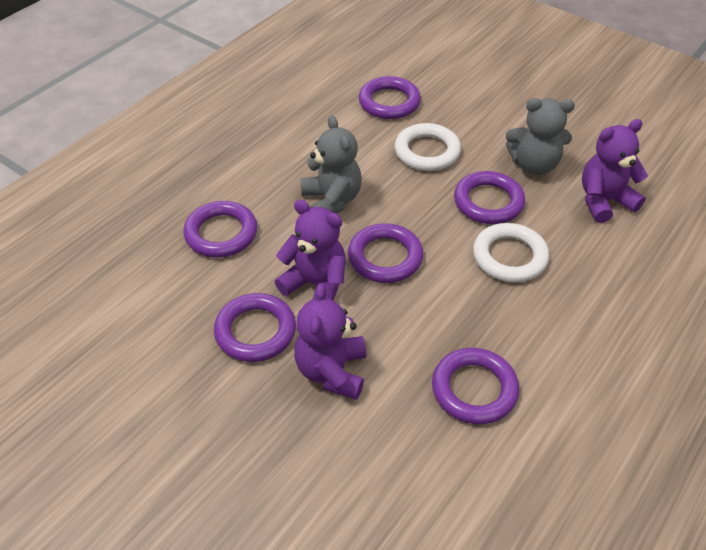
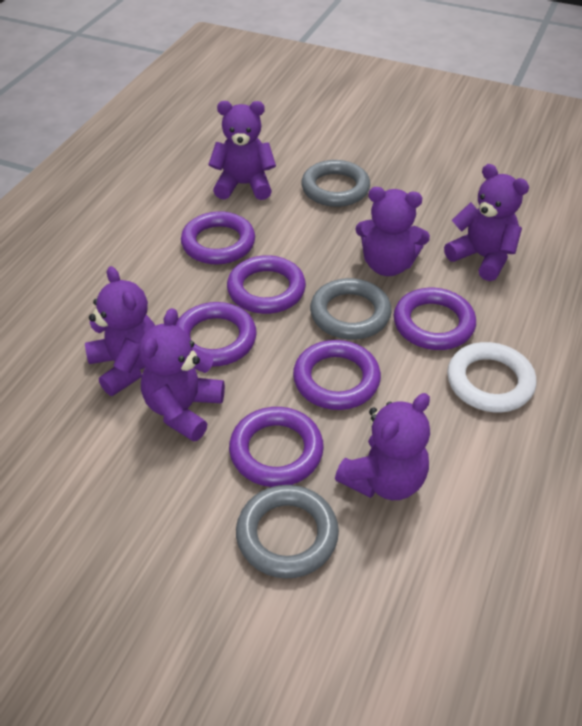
grey ring: 0 -> 3
grey teddy bear: 2 -> 0
purple teddy bear: 3 -> 6
white ring: 2 -> 1

